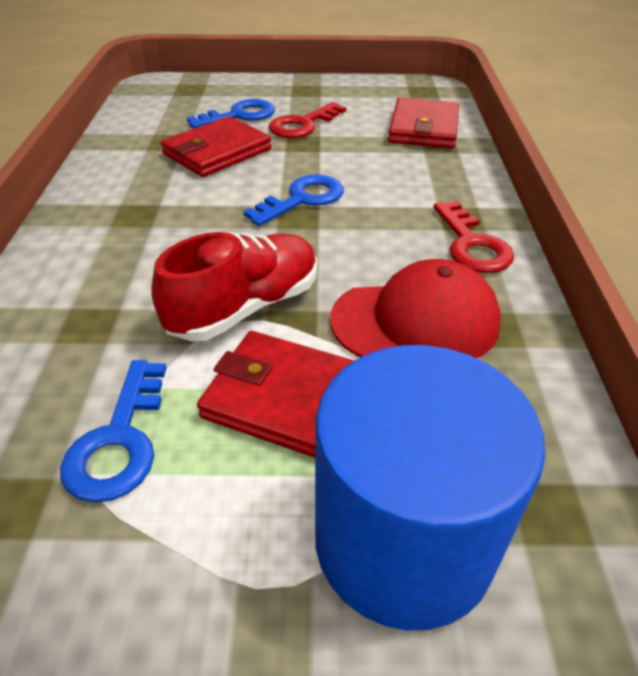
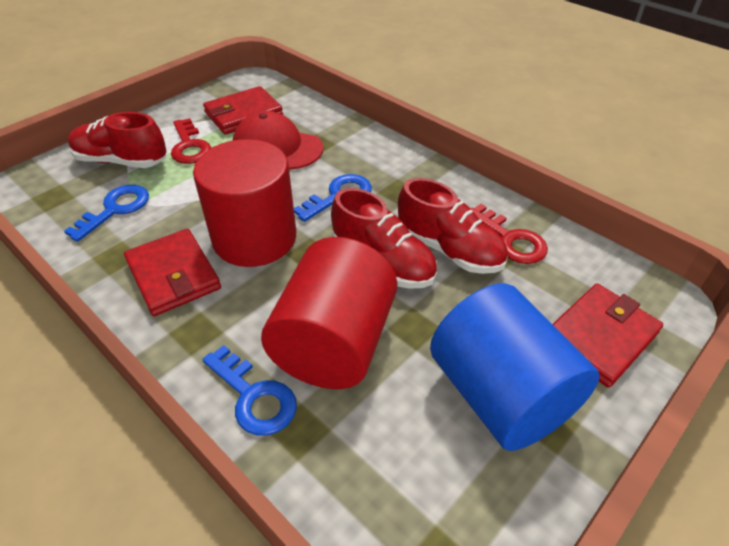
red cylinder: 0 -> 2
red shoe: 1 -> 3

